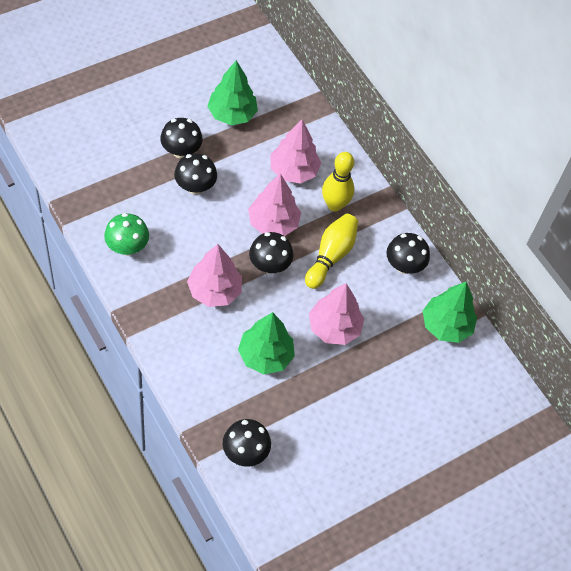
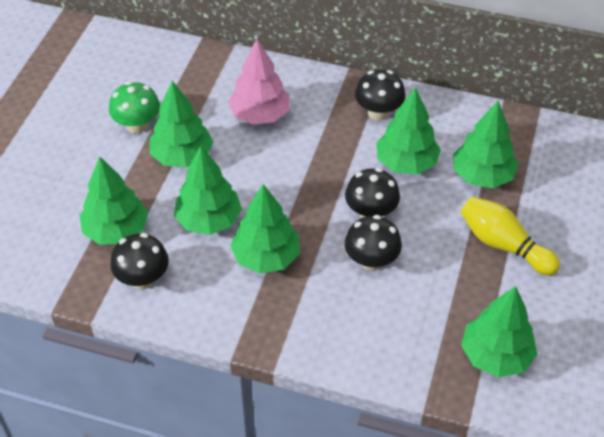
black mushroom: 5 -> 4
green tree: 3 -> 7
pink tree: 4 -> 1
yellow bowling pin: 2 -> 1

